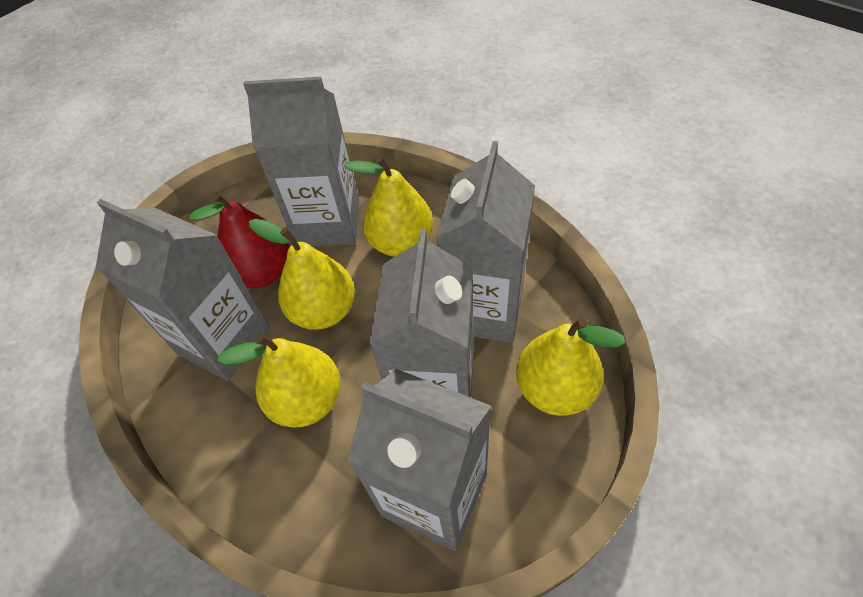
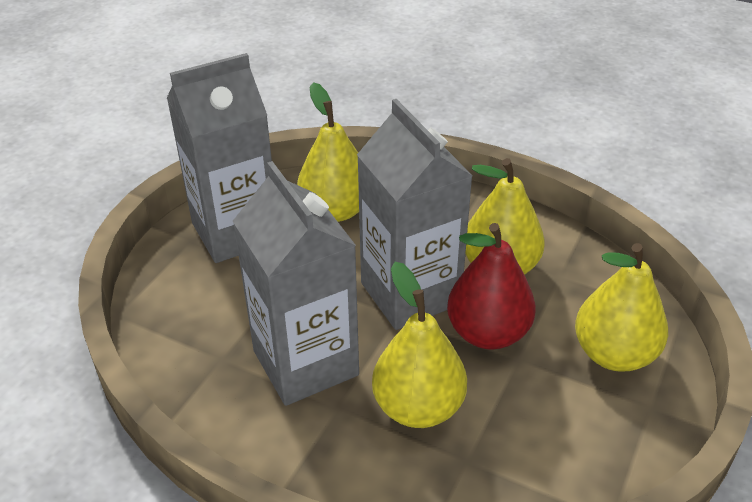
grey carton: 5 -> 3

